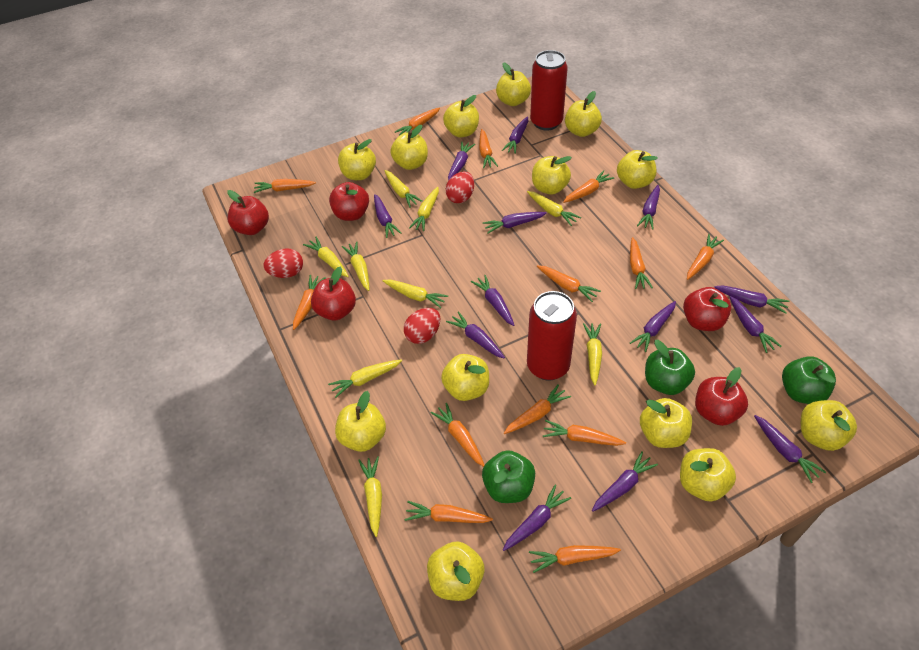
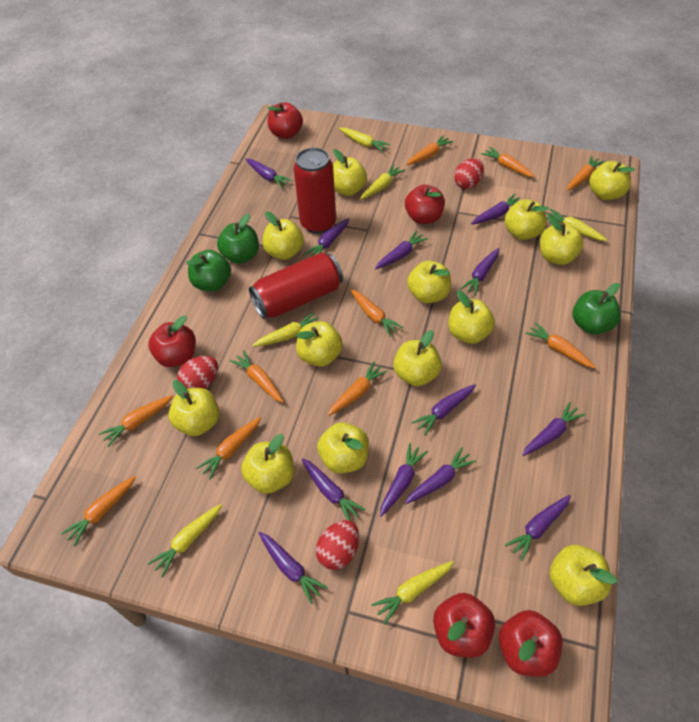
orange carrot: 13 -> 10
purple carrot: 13 -> 12
yellow carrot: 9 -> 6

